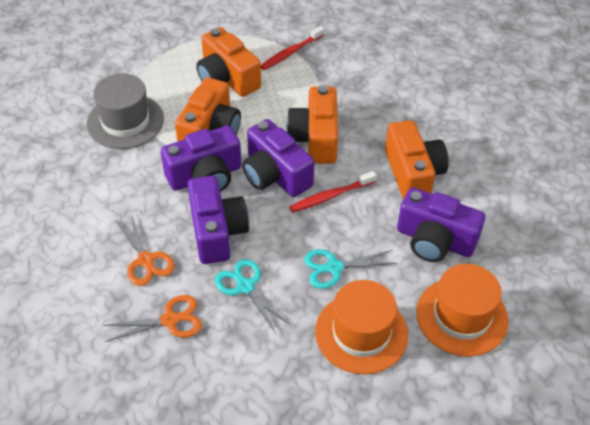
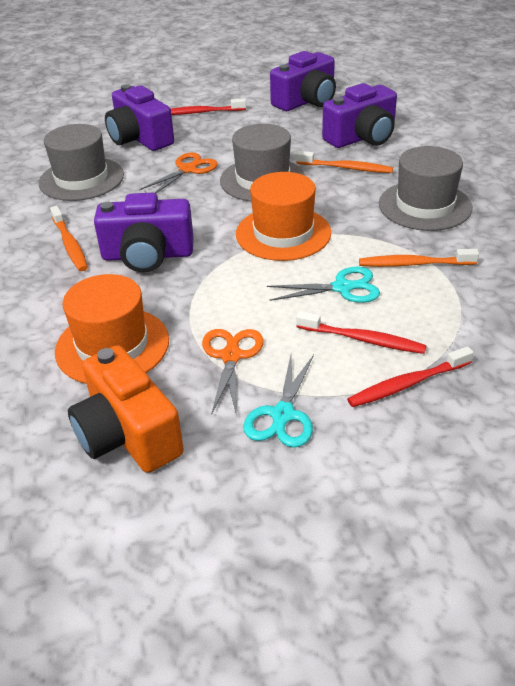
grey hat: 1 -> 3
orange camera: 4 -> 1
orange toothbrush: 0 -> 3
red toothbrush: 2 -> 3

